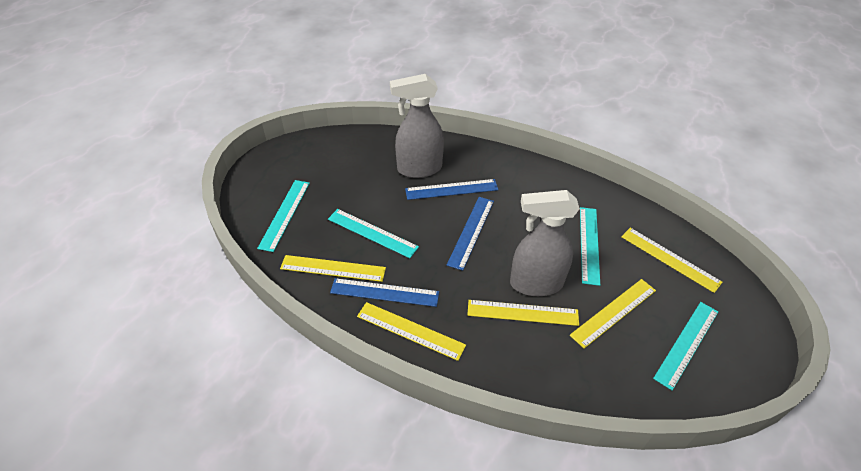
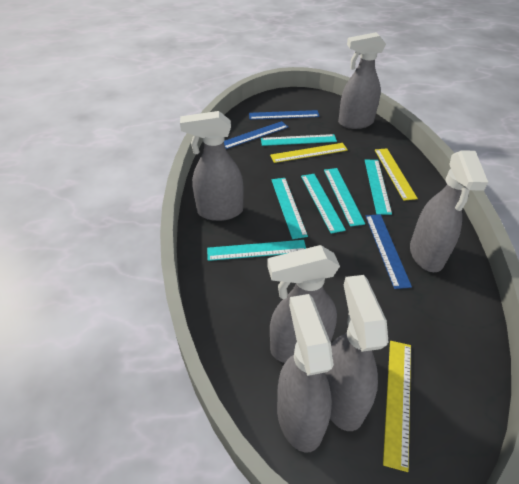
grey spray bottle: 2 -> 6
turquoise ruler: 4 -> 6
yellow ruler: 5 -> 3

